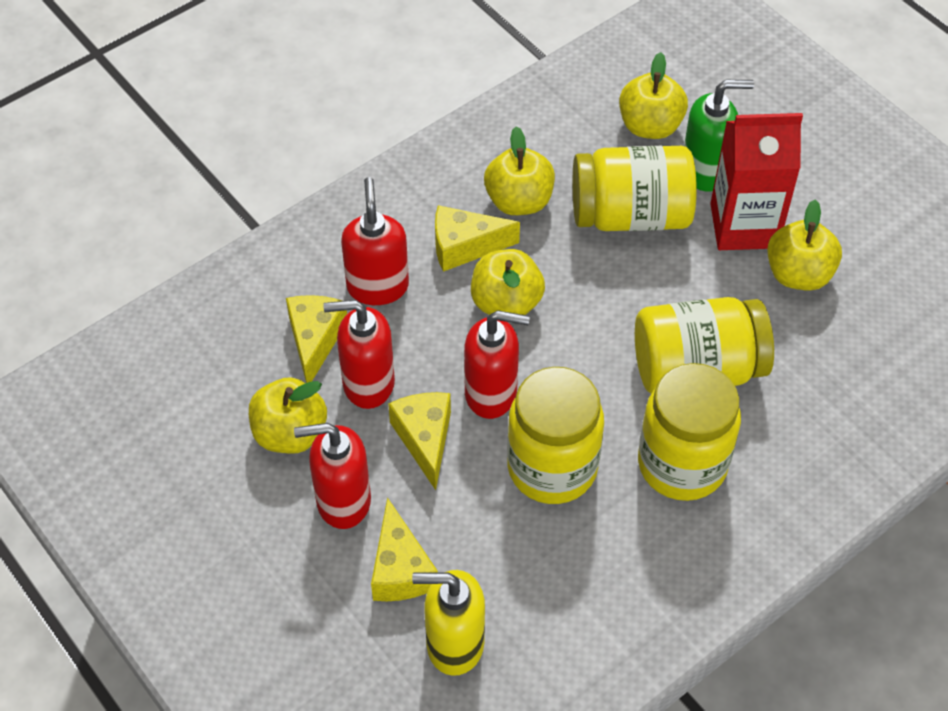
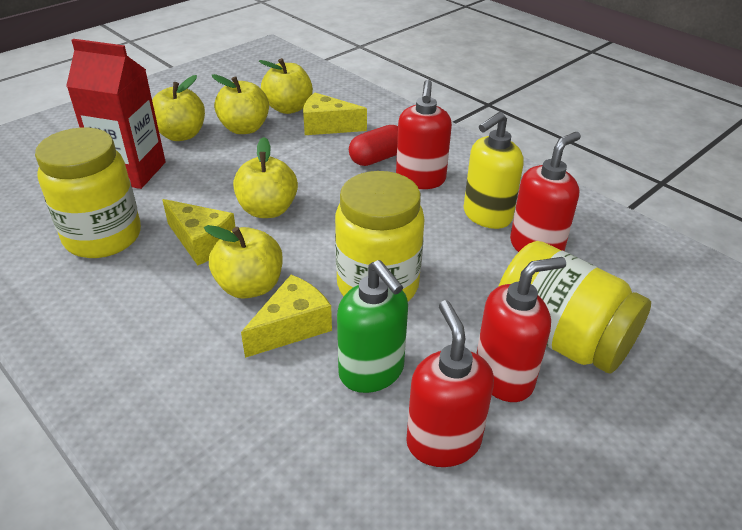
red capsule: 0 -> 1
yellow cheese: 4 -> 3
yellow jar: 4 -> 3

